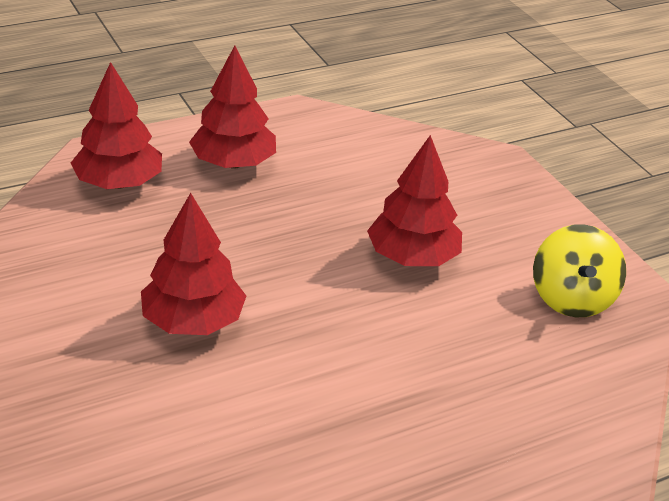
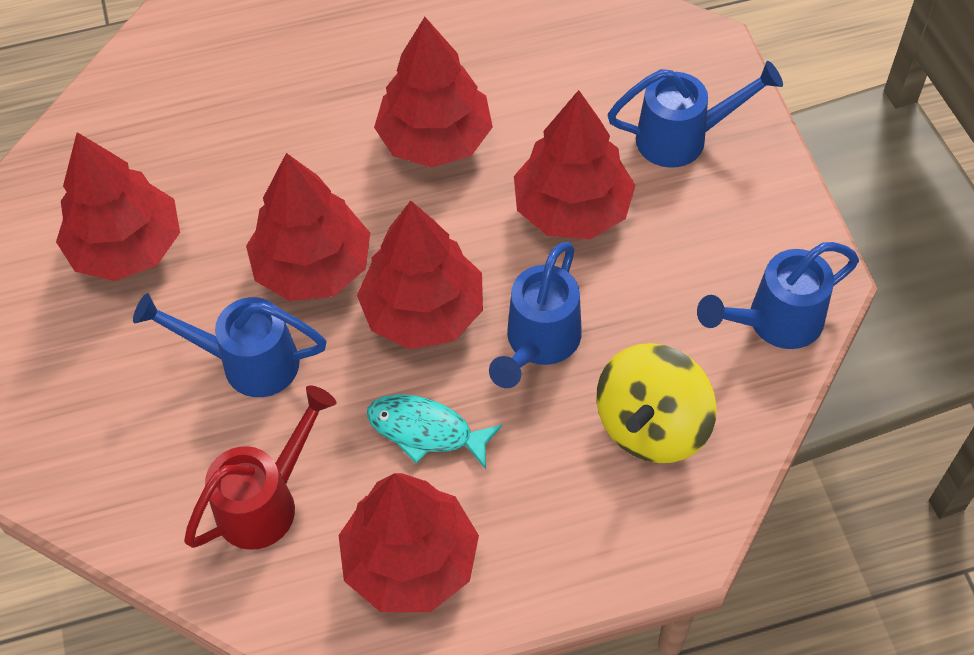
blue watering can: 0 -> 4
red tree: 4 -> 6
red watering can: 0 -> 1
turquoise fish: 0 -> 1

